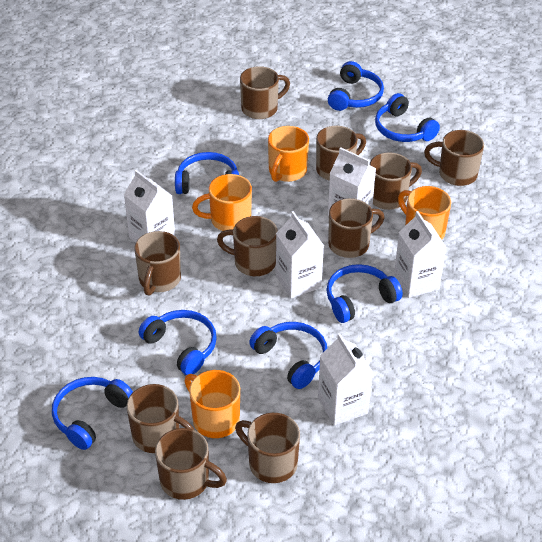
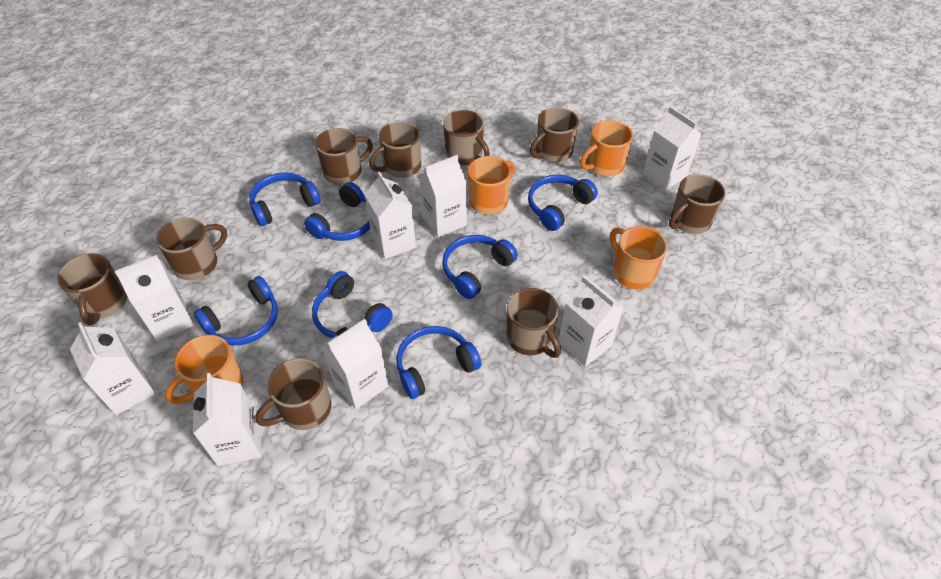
brown mug: 10 -> 9
white carton: 5 -> 8

